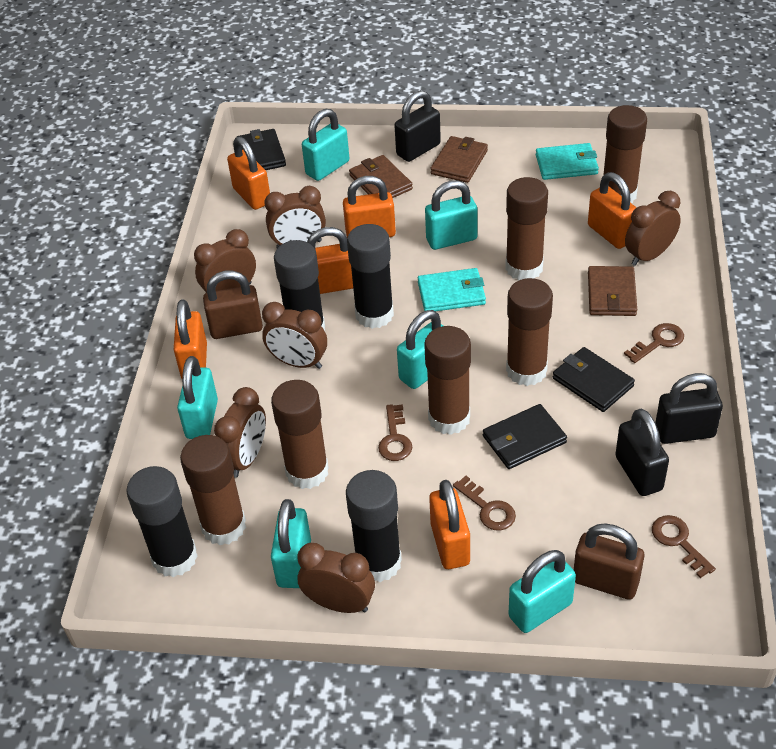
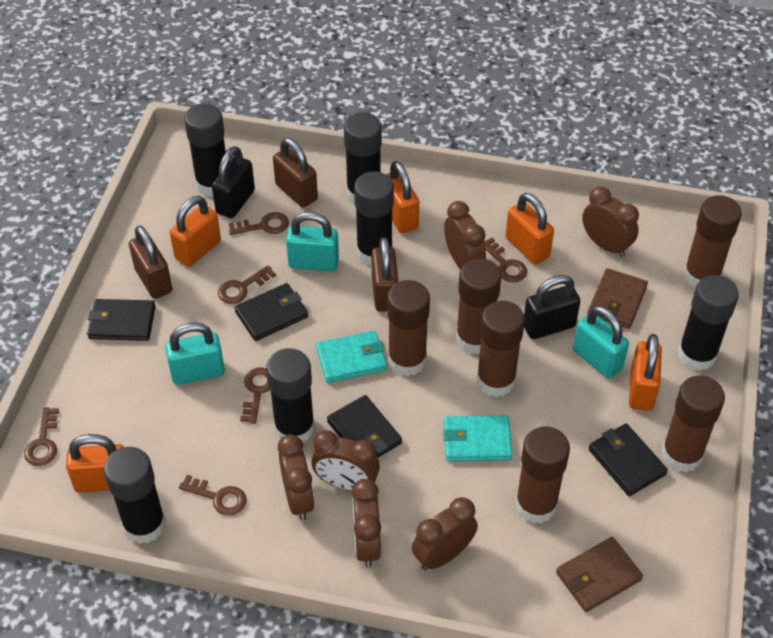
black glue stick: 4 -> 6
black padlock: 3 -> 2
black wallet: 3 -> 4
brown key: 4 -> 6
brown padlock: 2 -> 3
brown wallet: 3 -> 2
orange padlock: 6 -> 5
turquoise padlock: 6 -> 3

